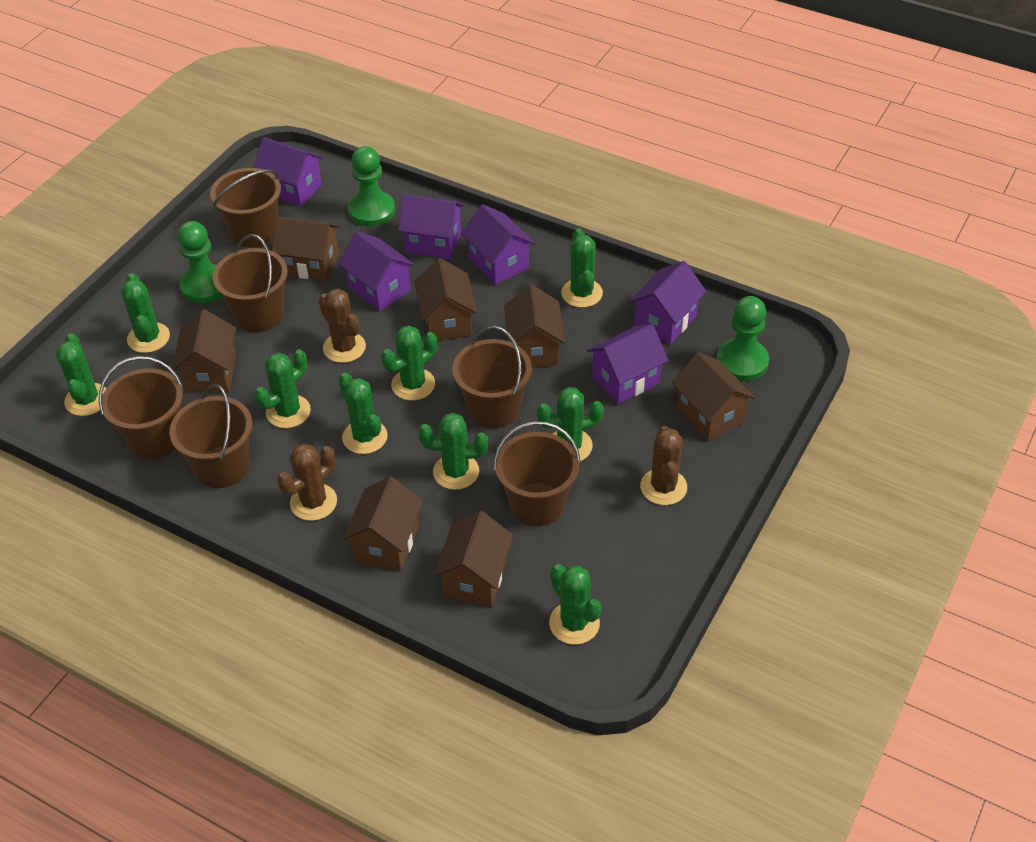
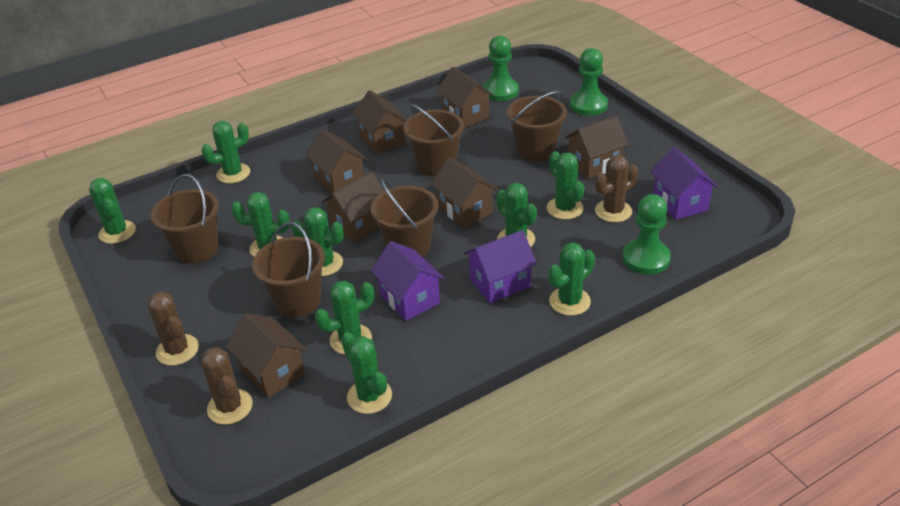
brown bucket: 6 -> 5
purple house: 6 -> 3

